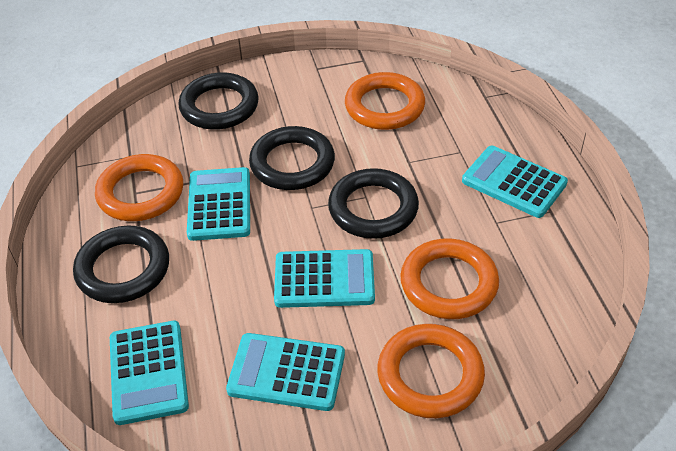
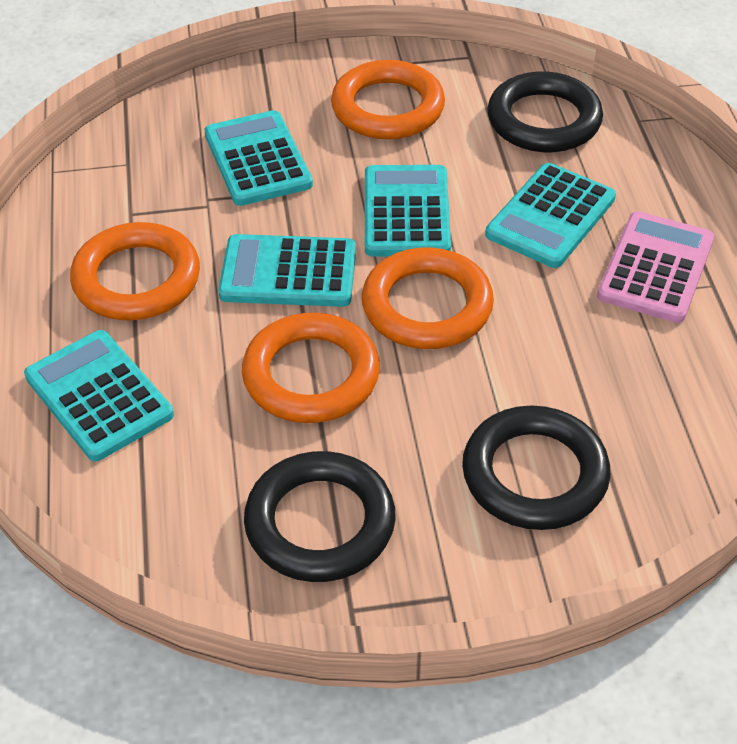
black ring: 4 -> 3
pink calculator: 0 -> 1

